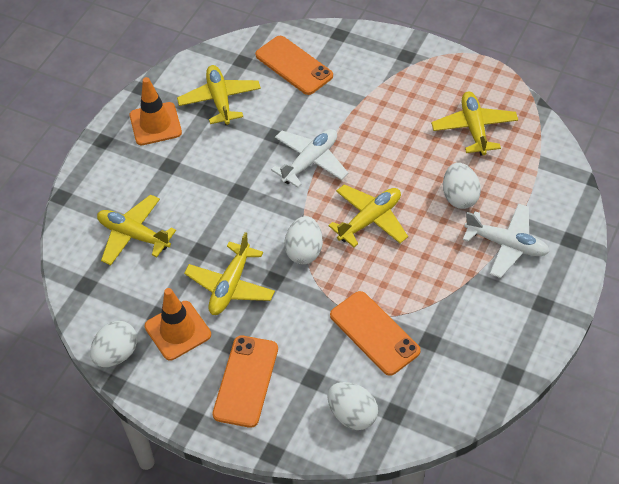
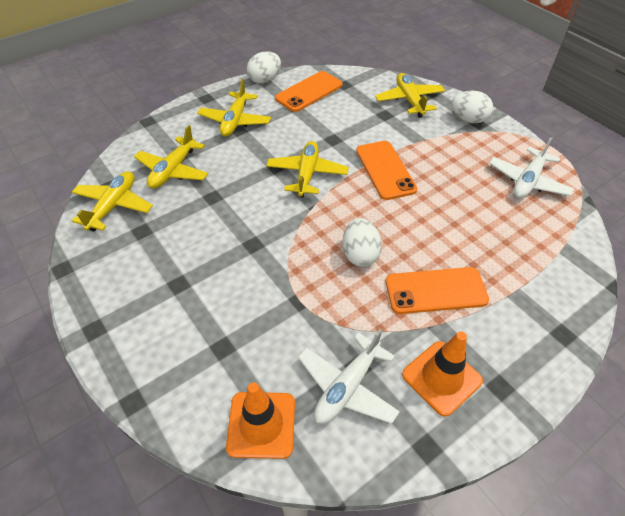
white egg: 4 -> 3

